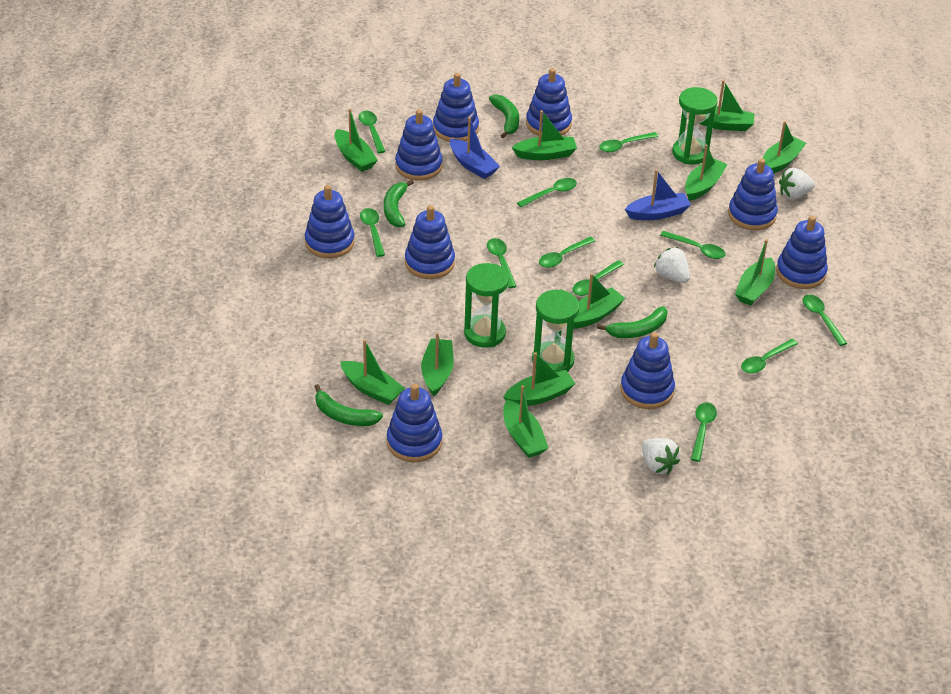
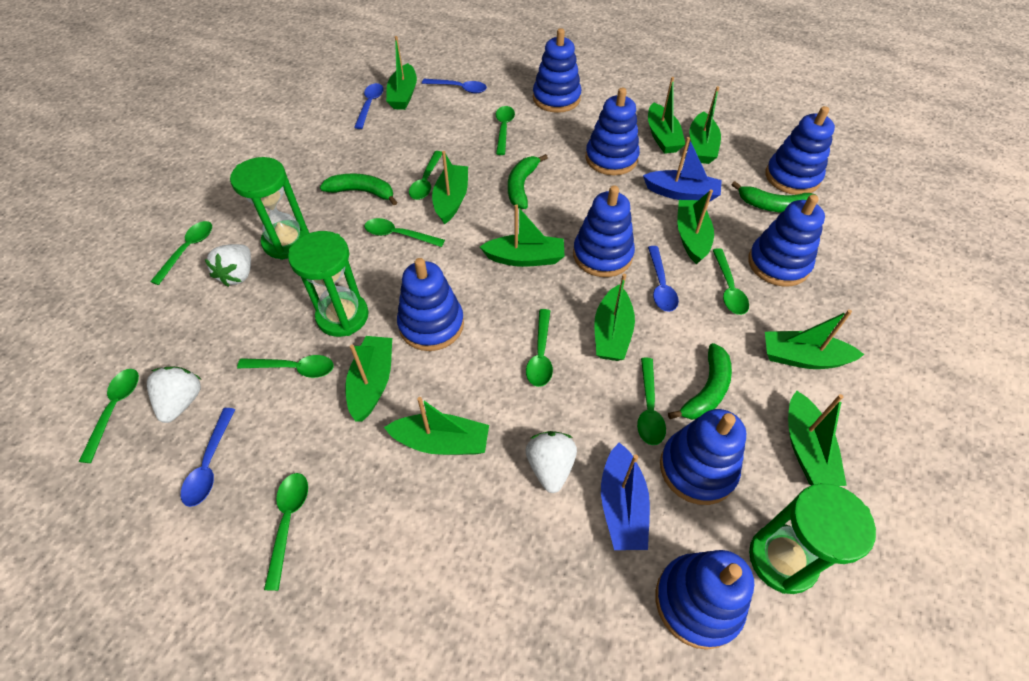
blue spoon: 0 -> 4
blue stacking toy: 9 -> 8
green spoon: 11 -> 10

